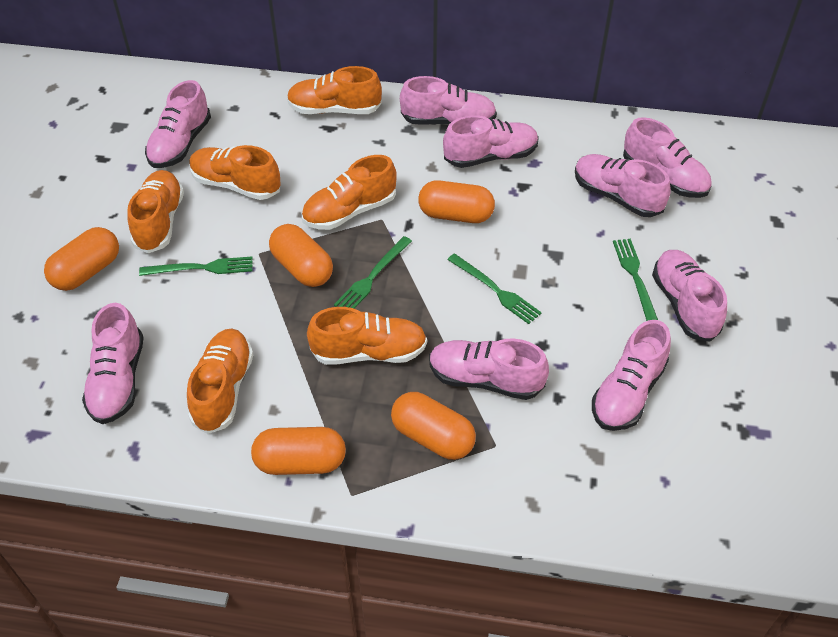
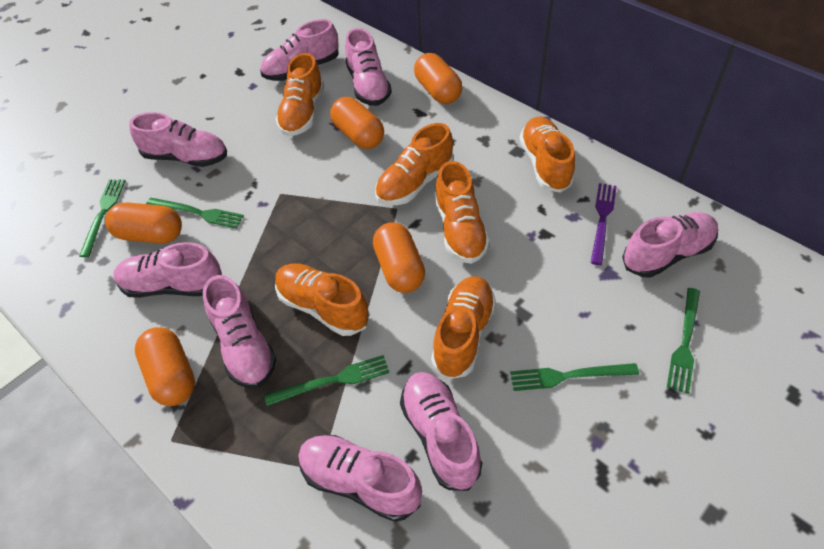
green fork: 4 -> 5
pink shoe: 9 -> 8
purple fork: 0 -> 1

